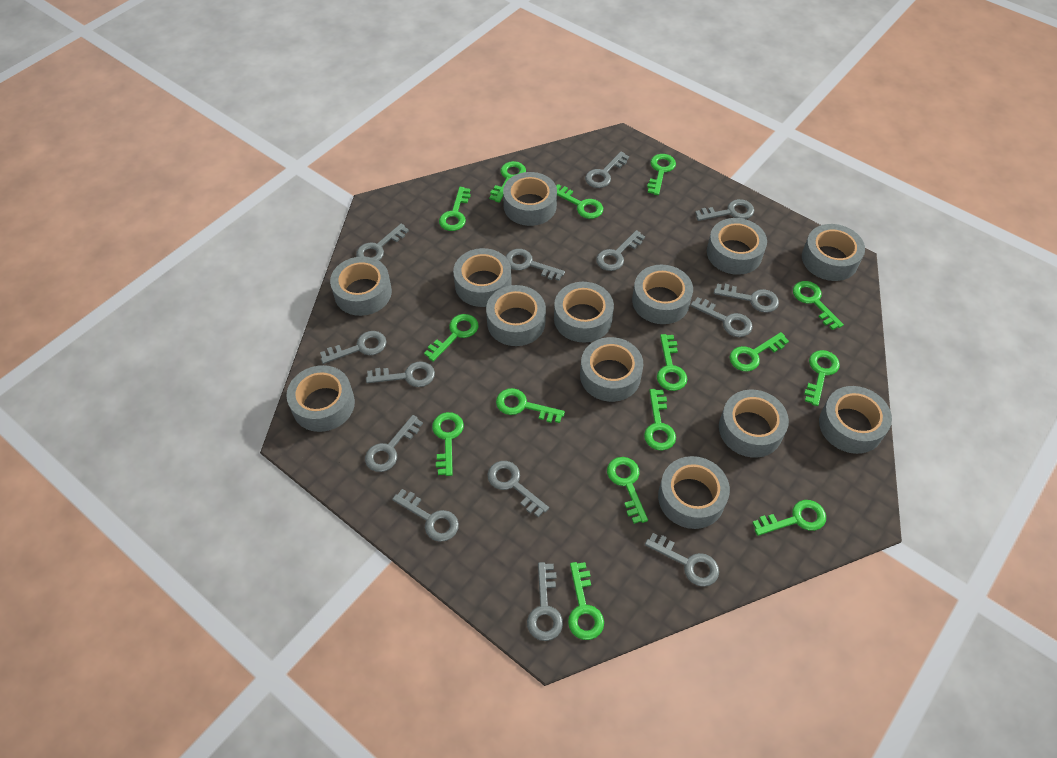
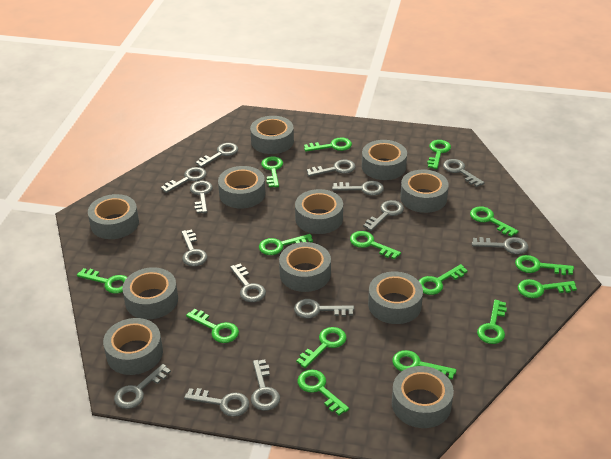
grey tape: 13 -> 11

